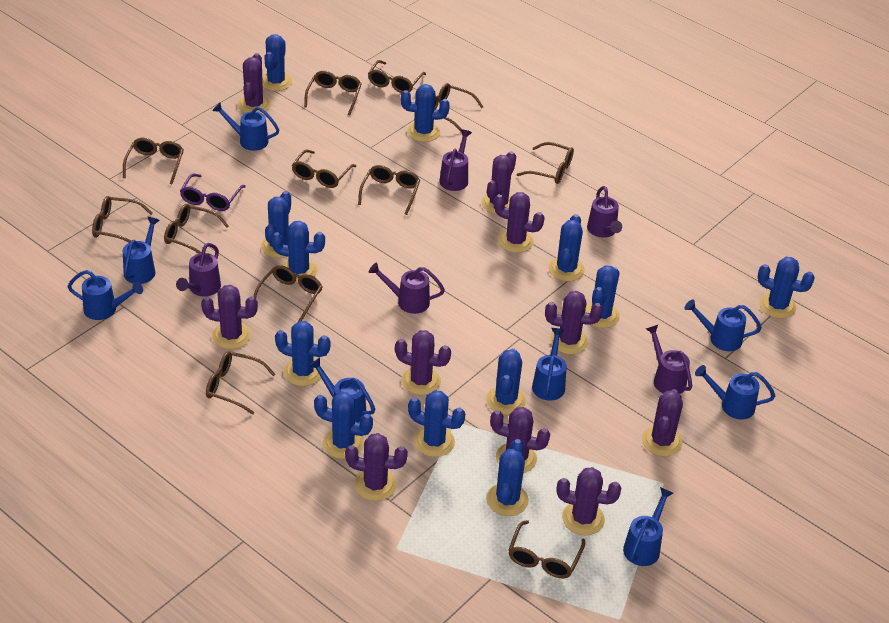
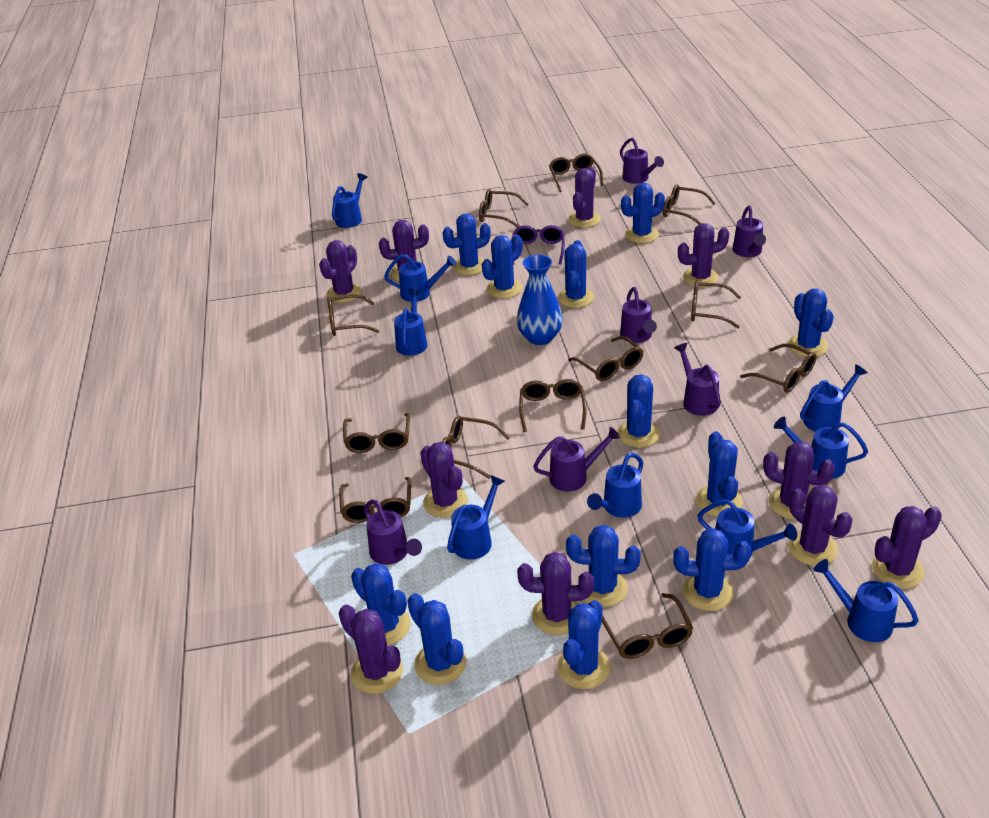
blue vase: 0 -> 1
blue watering can: 8 -> 9
purple watering can: 5 -> 6

